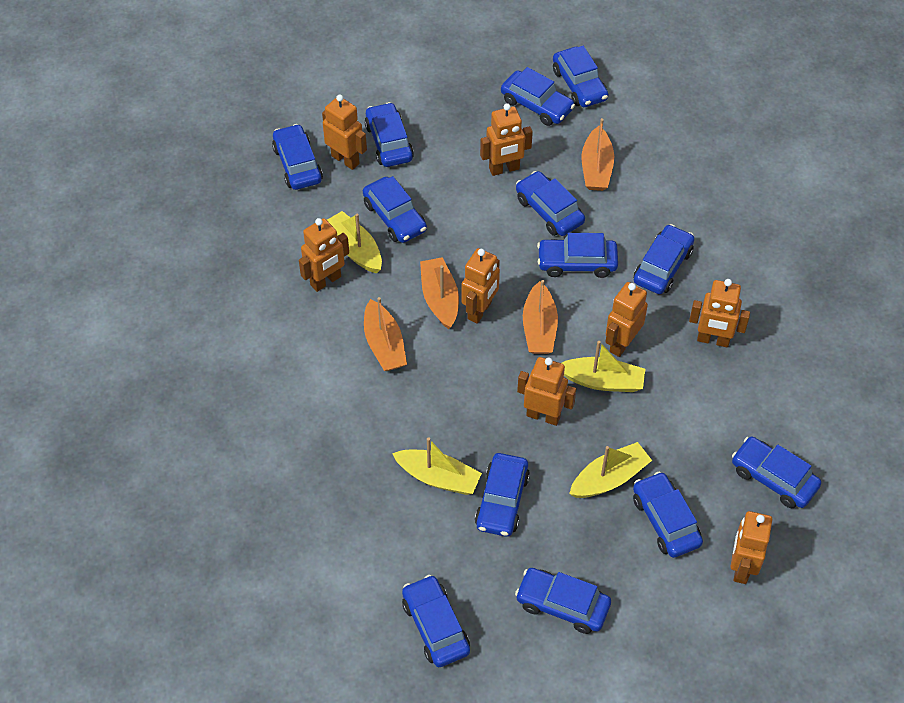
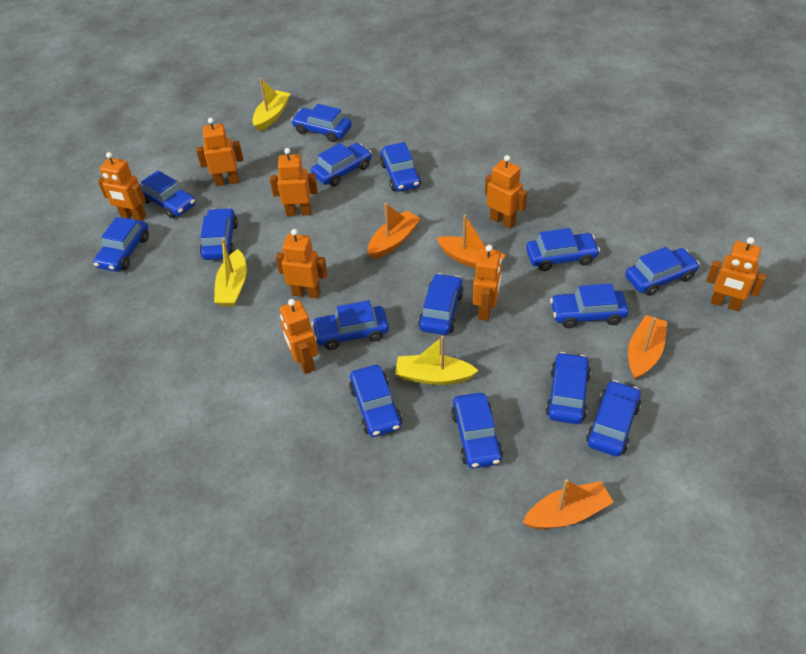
blue car: 13 -> 15
yellow boat: 4 -> 3

